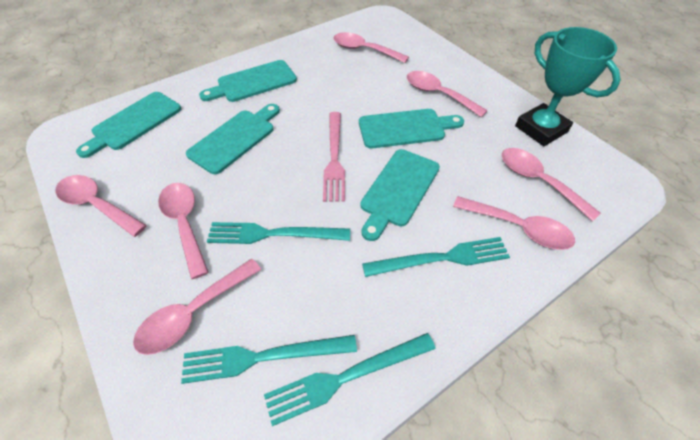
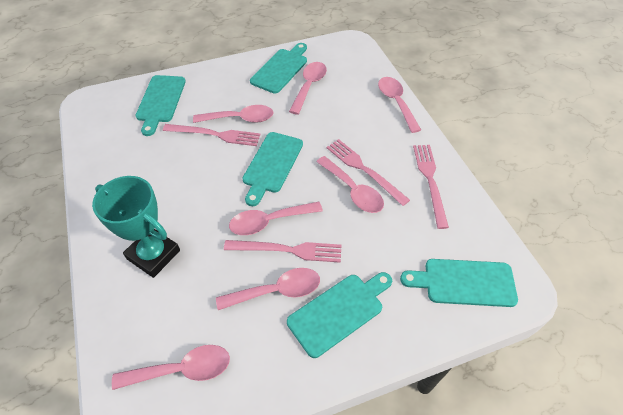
pink fork: 1 -> 4
turquoise fork: 4 -> 0

